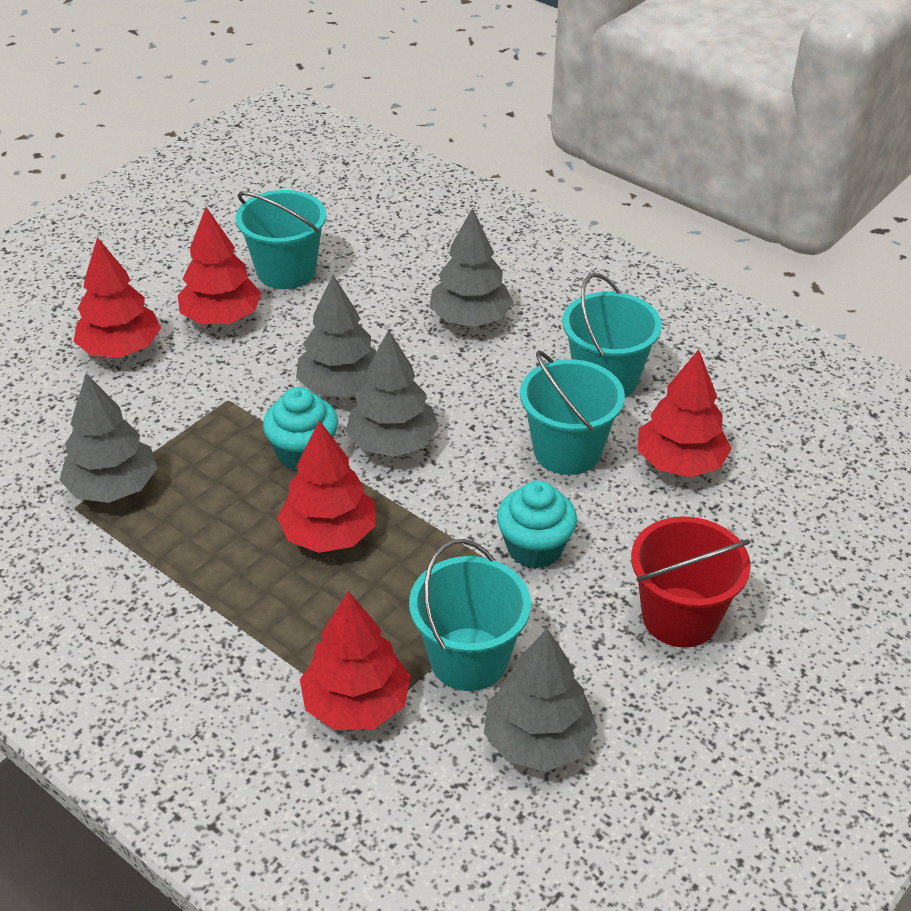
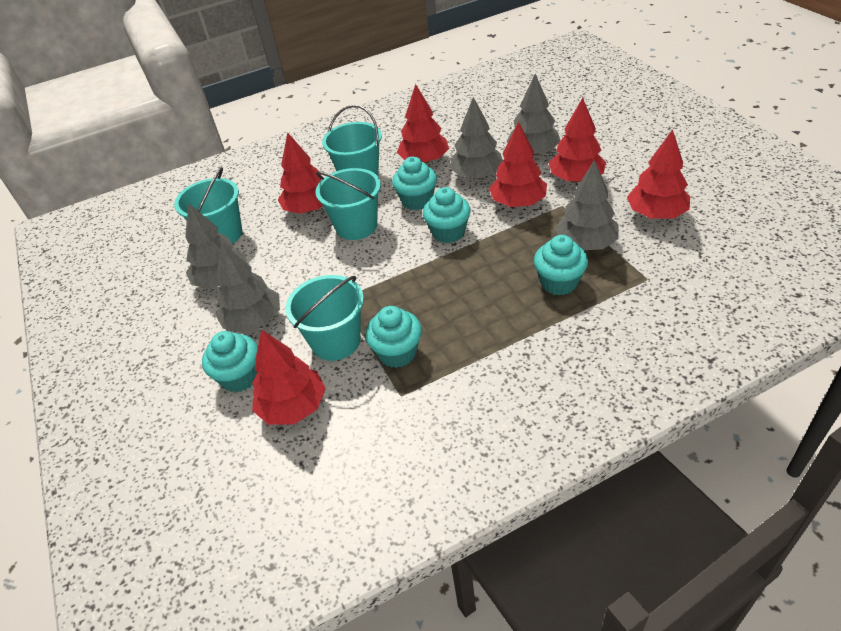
red bucket: 1 -> 0
red tree: 5 -> 6
turquoise cupcake: 2 -> 5

